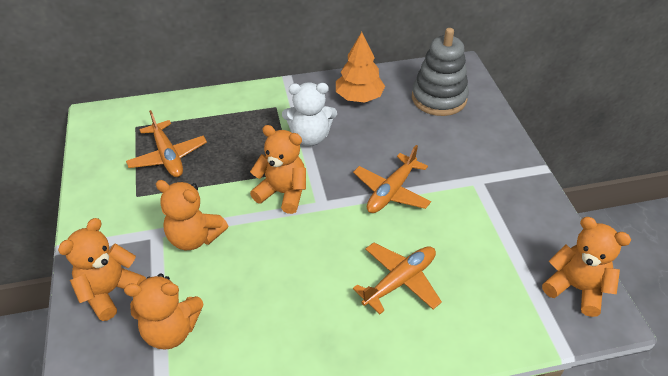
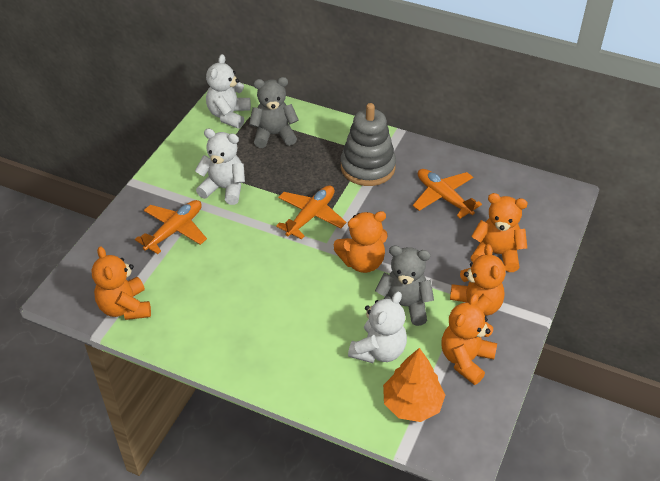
grey teddy bear: 0 -> 2
white teddy bear: 1 -> 3

